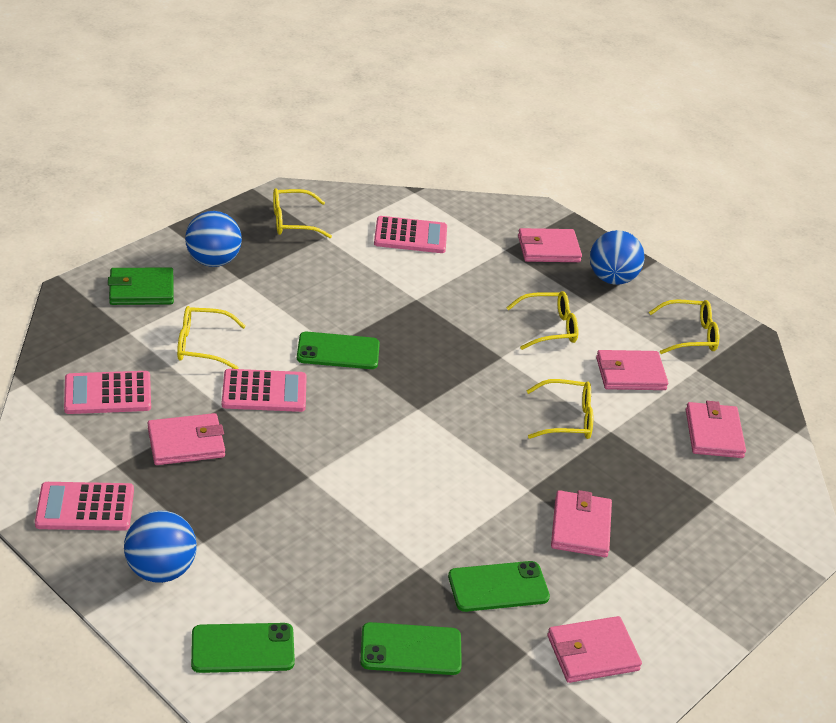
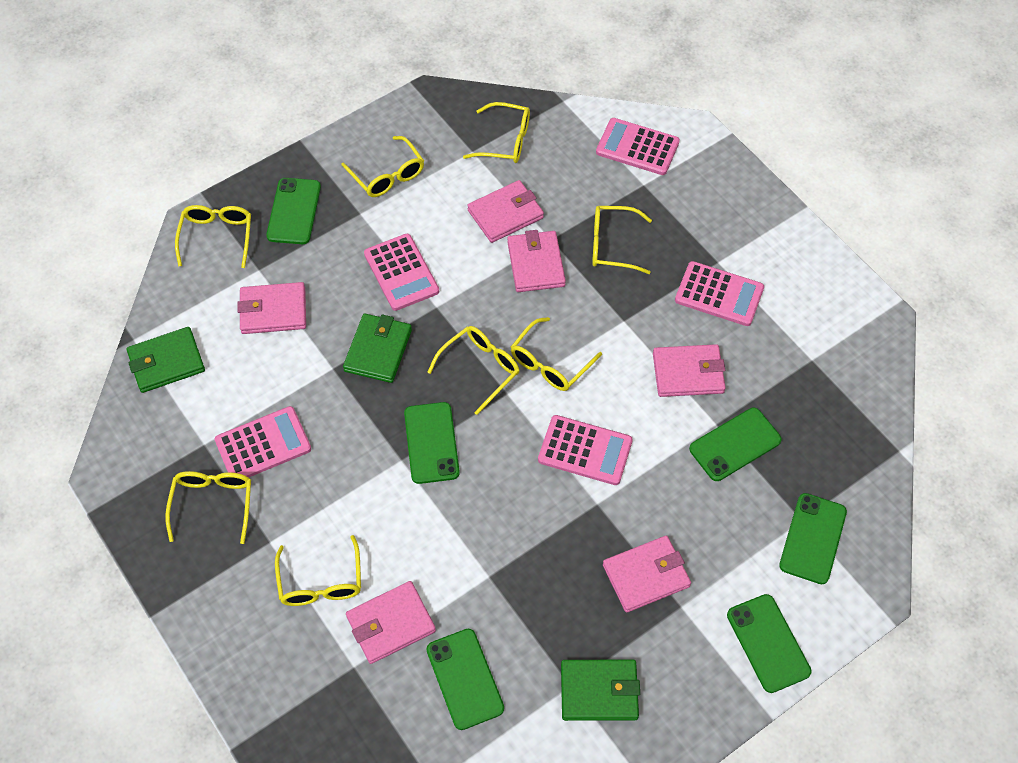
blue ball: 3 -> 0
green phone: 4 -> 6
green wallet: 1 -> 3
pink calculator: 4 -> 5
yellow glasses: 5 -> 8

